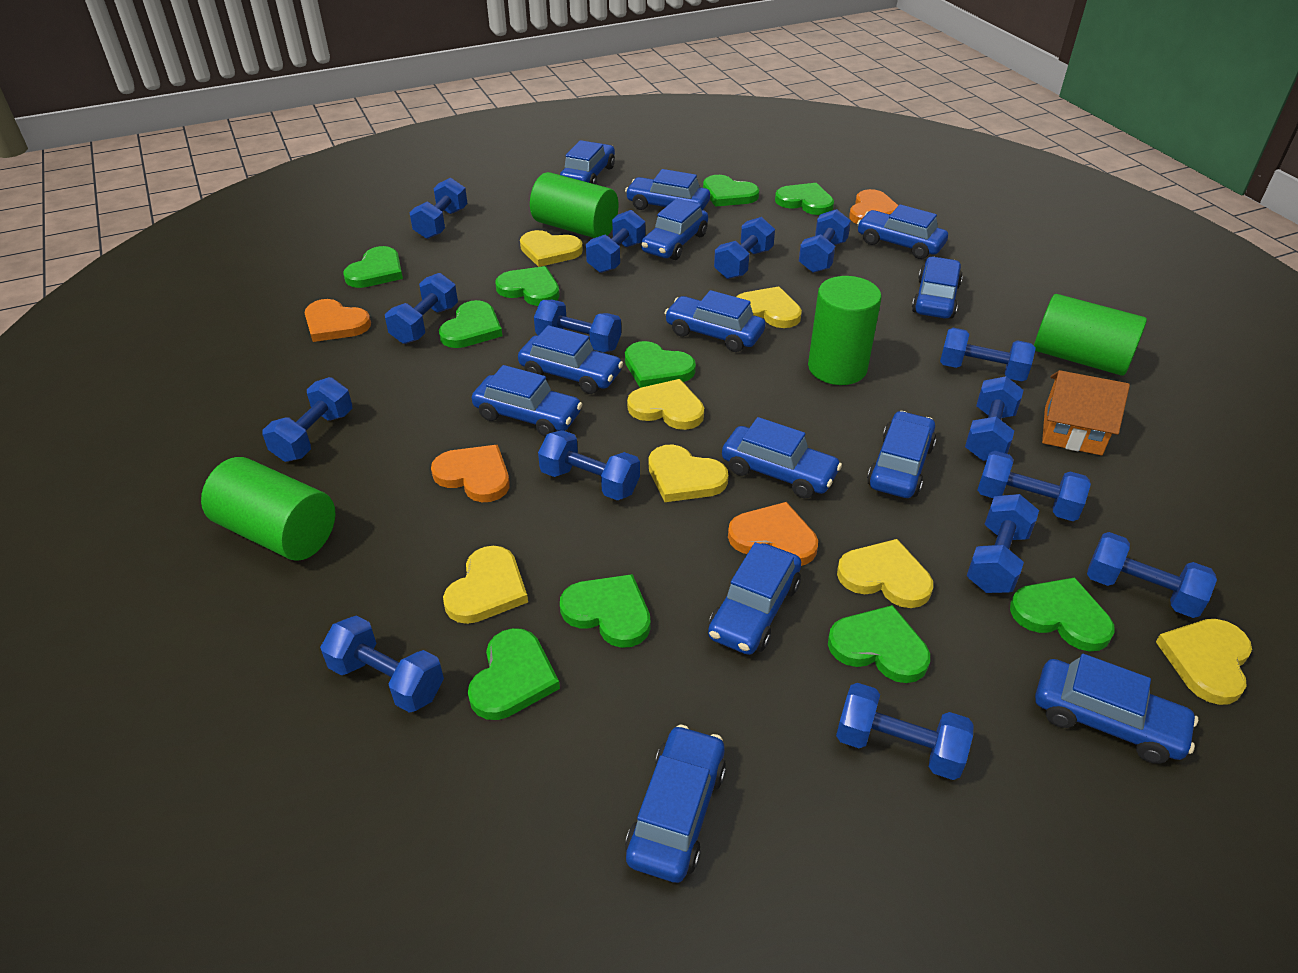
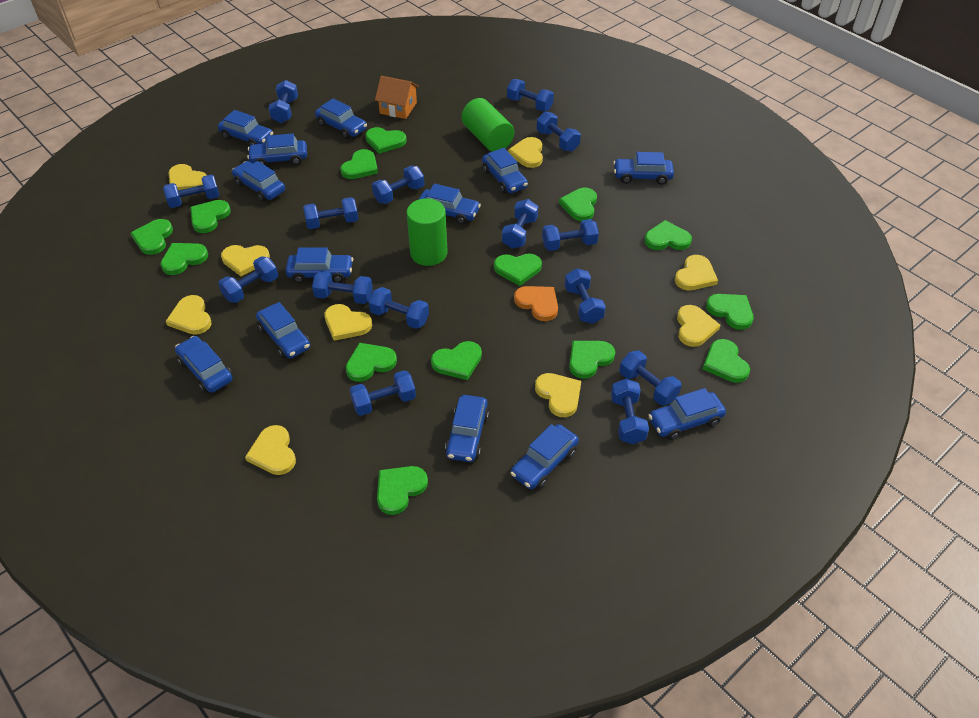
green cylinder: 4 -> 2
green heart: 10 -> 14
orange heart: 4 -> 1
yellow heart: 7 -> 9

